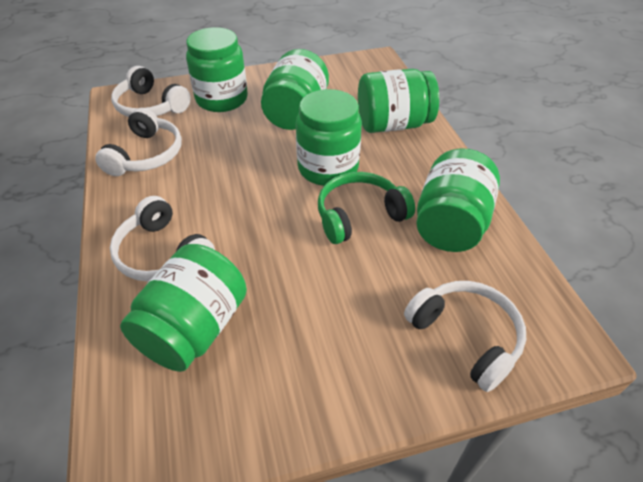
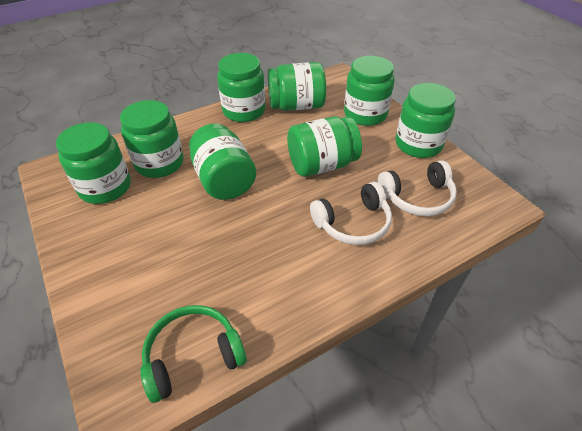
green jar: 6 -> 8
white headphones: 4 -> 2

